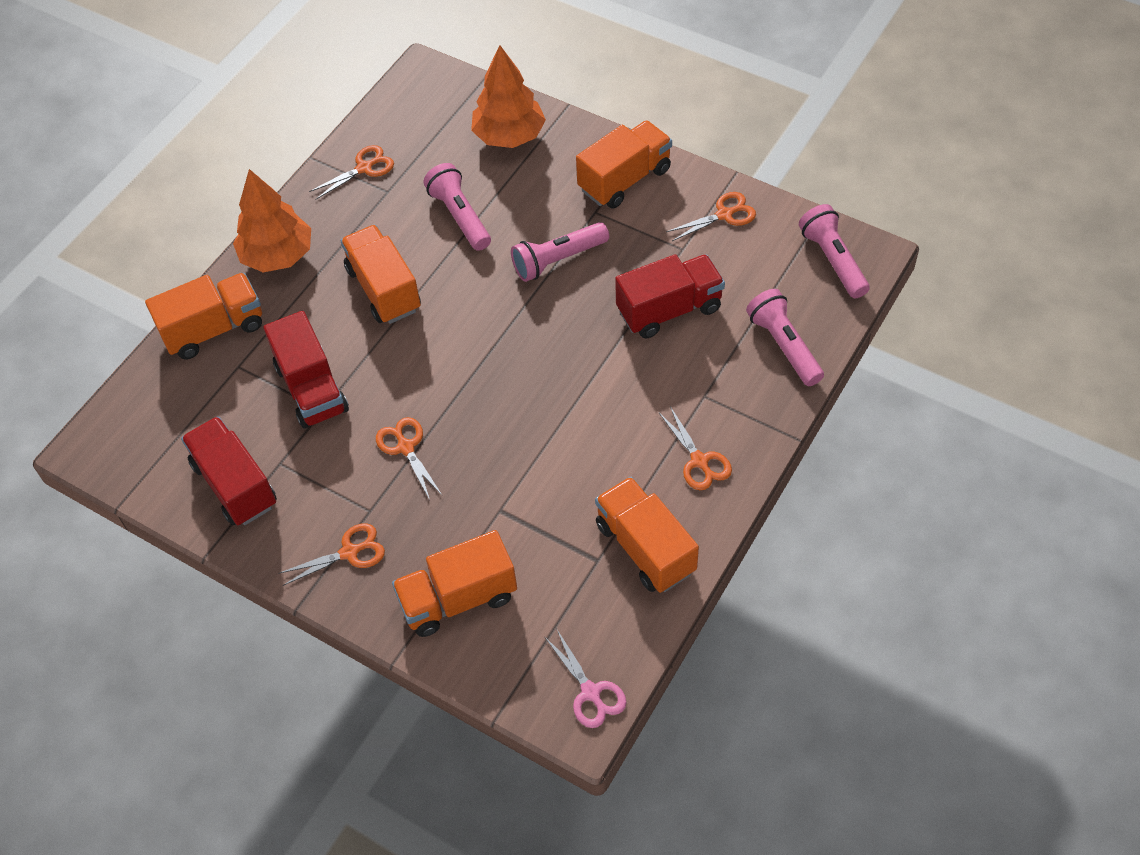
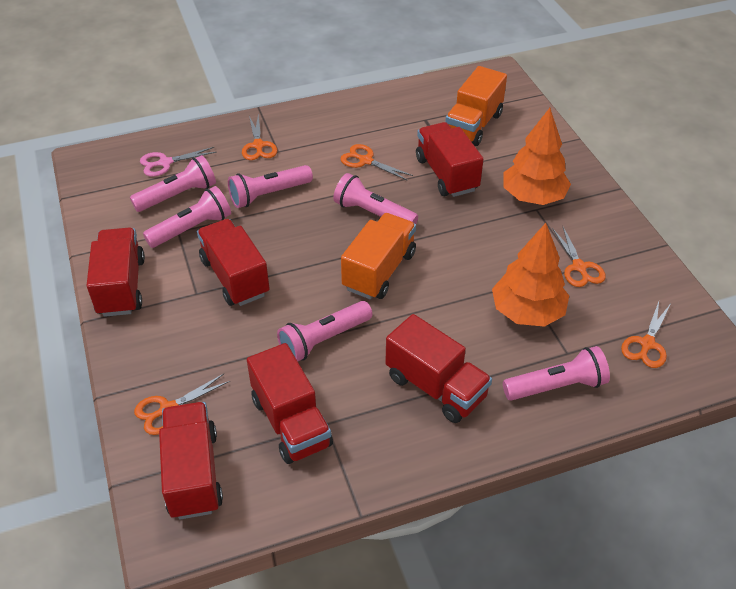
orange truck: 5 -> 2
pink flashlight: 4 -> 6
red truck: 3 -> 6

